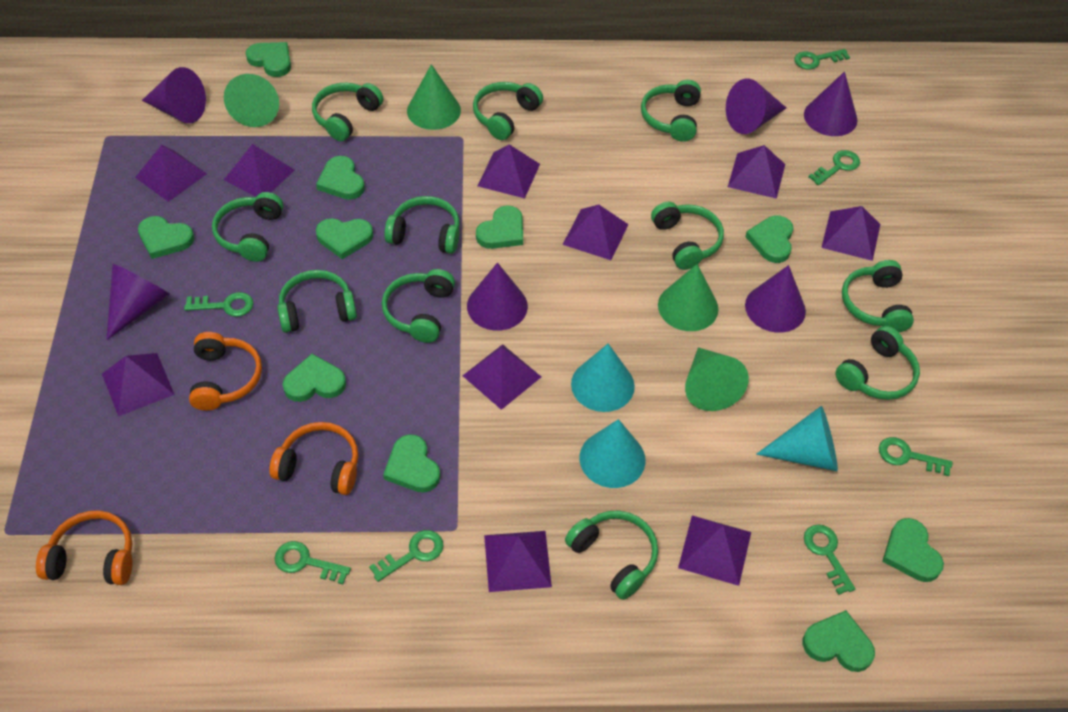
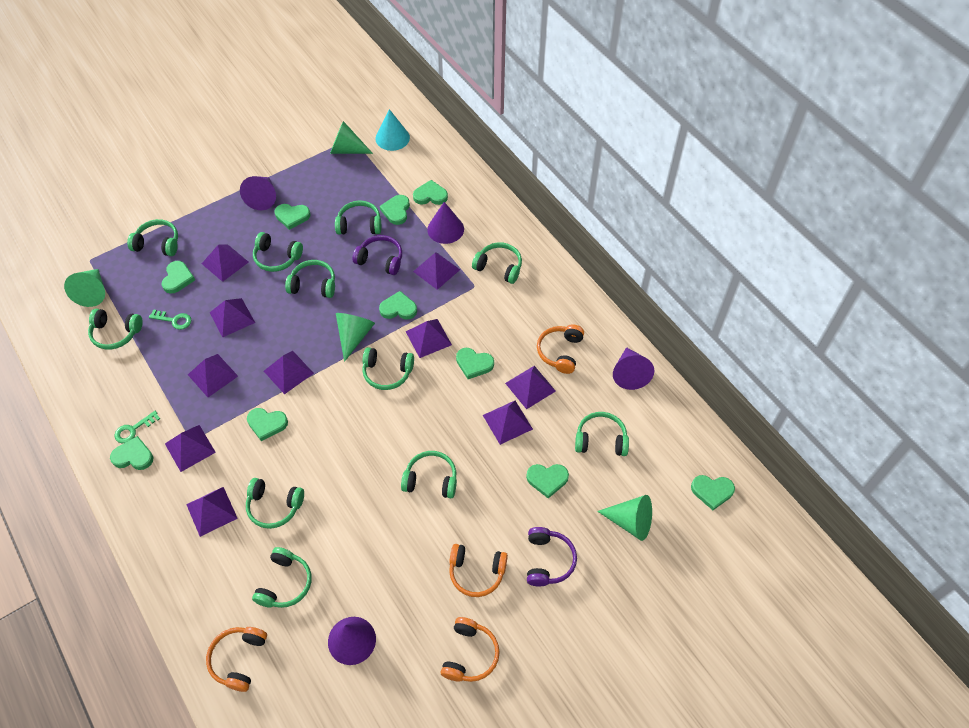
green key: 7 -> 2
orange headphones: 3 -> 4
purple cone: 6 -> 4
purple headphones: 0 -> 2
turquoise cone: 3 -> 1

